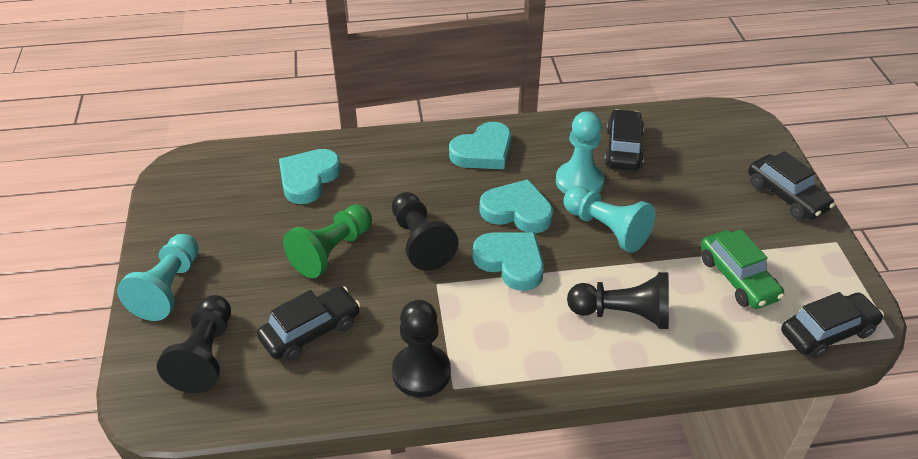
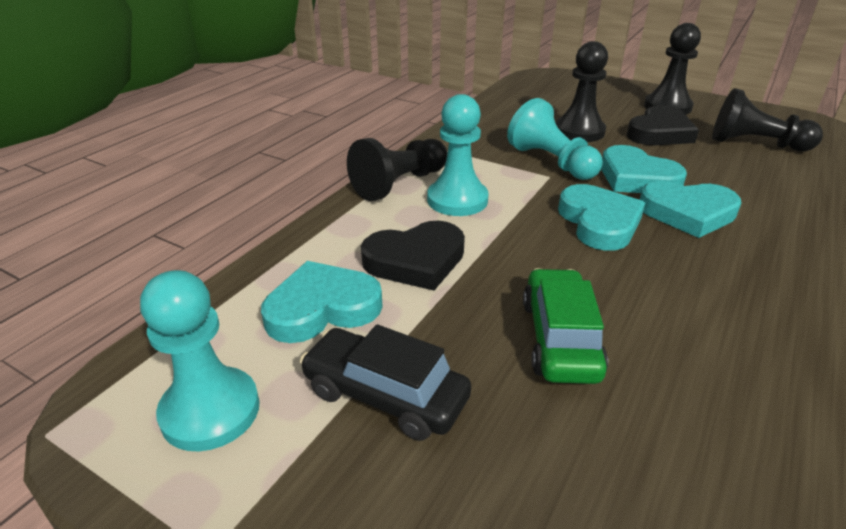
black car: 4 -> 1
black heart: 0 -> 2
green pawn: 1 -> 0

